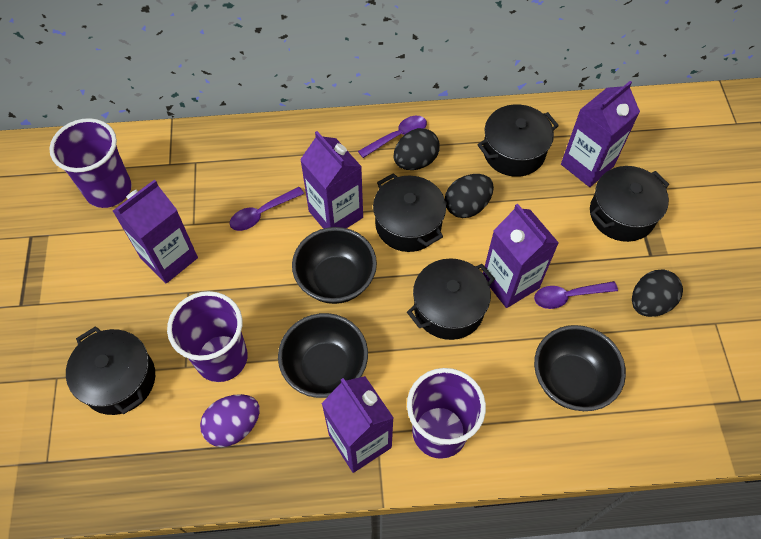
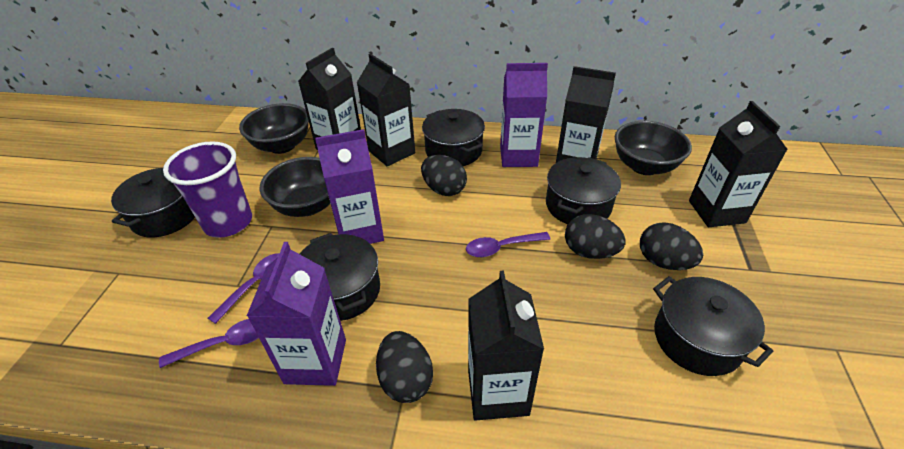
black carton: 0 -> 5
black egg: 3 -> 4
purple carton: 5 -> 3
purple cup: 3 -> 1
purple egg: 1 -> 0

